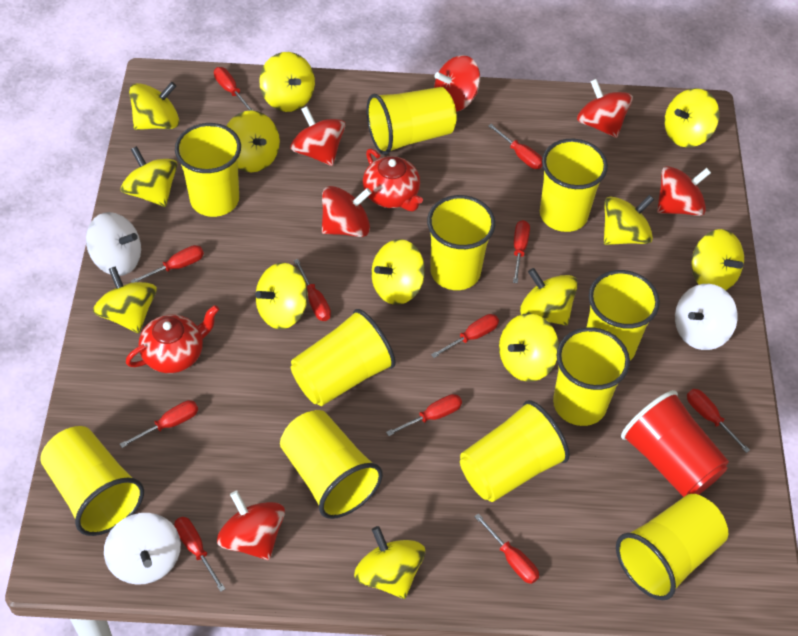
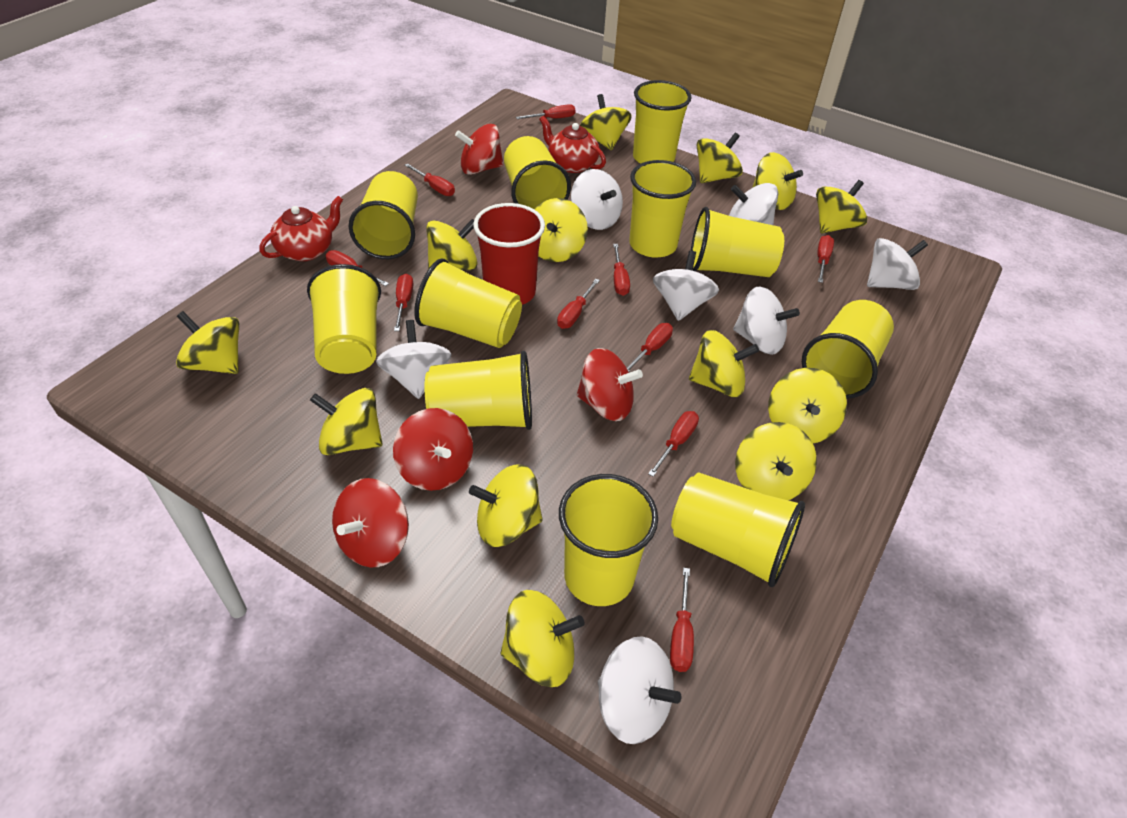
red screwdriver: 11 -> 10
red spinning top: 6 -> 4
white spinning top: 3 -> 7

